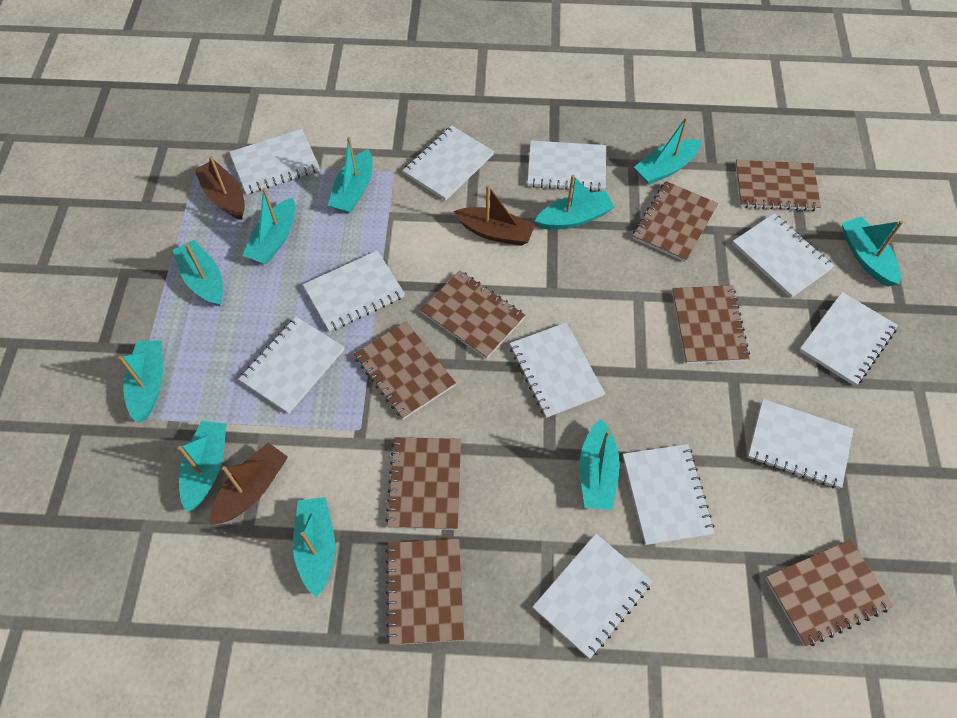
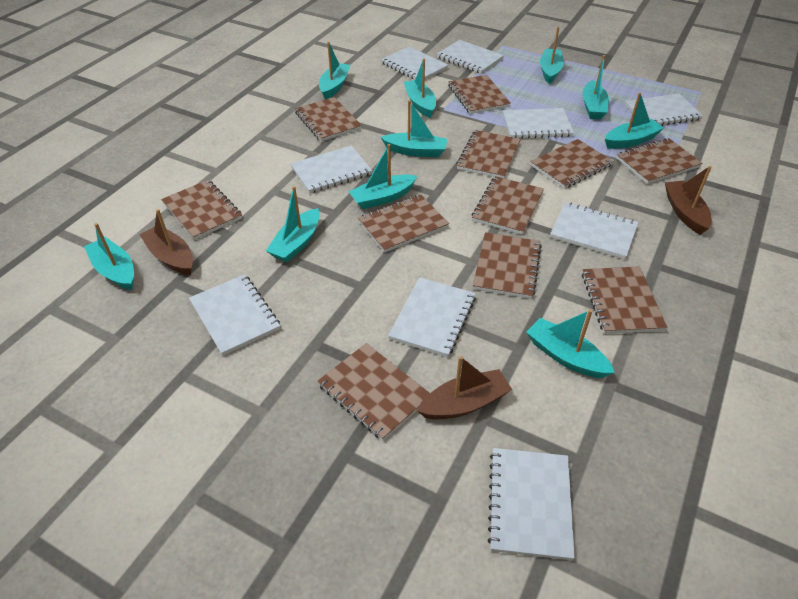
brown notebook: 8 -> 11
white notebook: 11 -> 9

